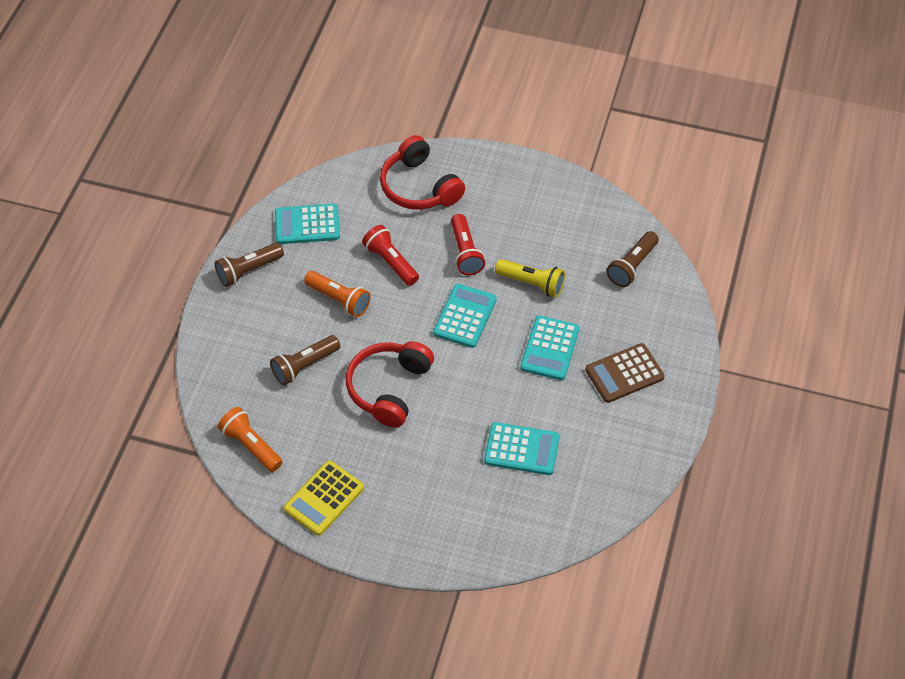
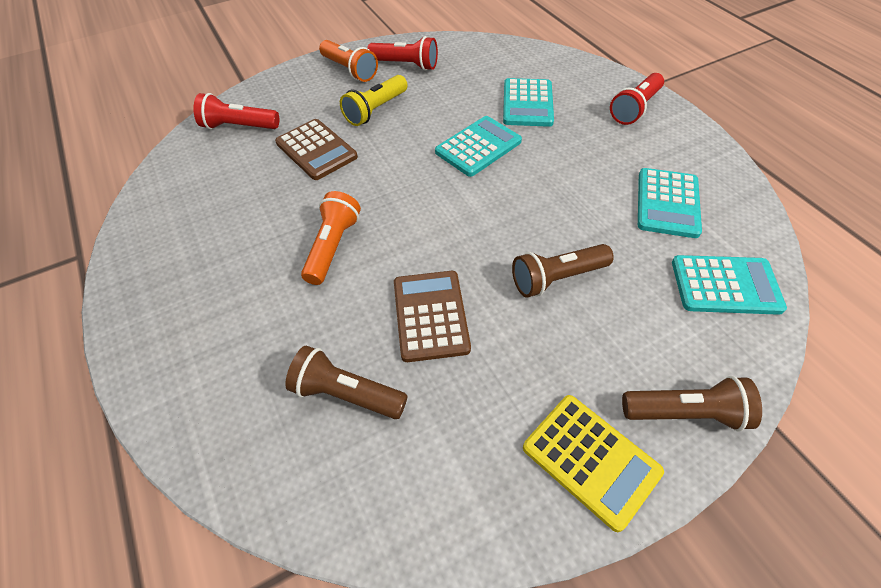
brown calculator: 1 -> 2
red flashlight: 2 -> 3
red headphones: 2 -> 0

